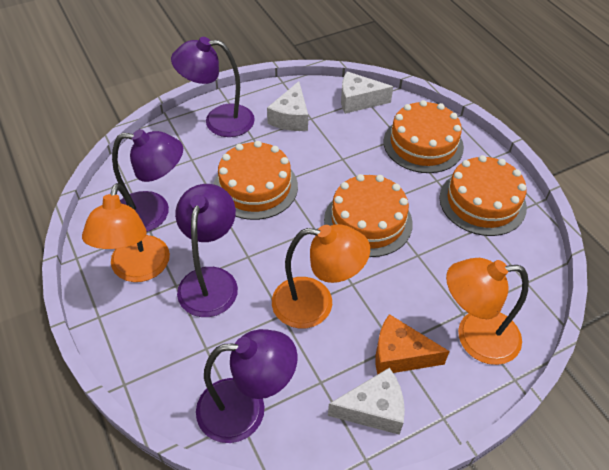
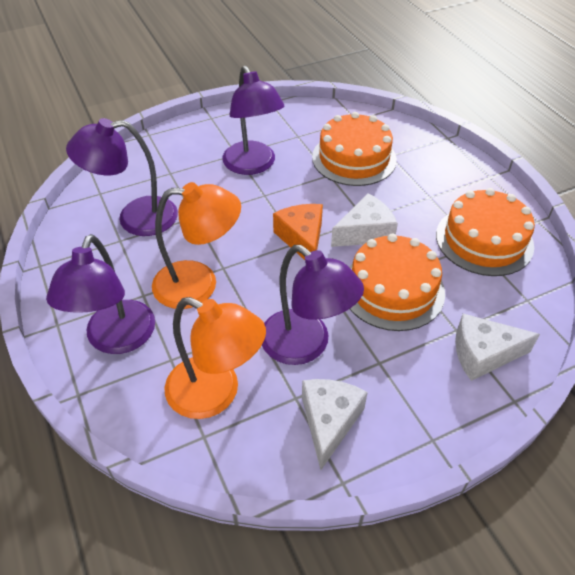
orange cake: 4 -> 3
orange lamp: 3 -> 2

